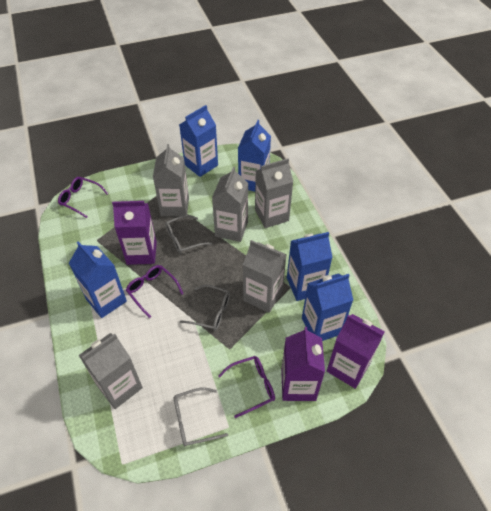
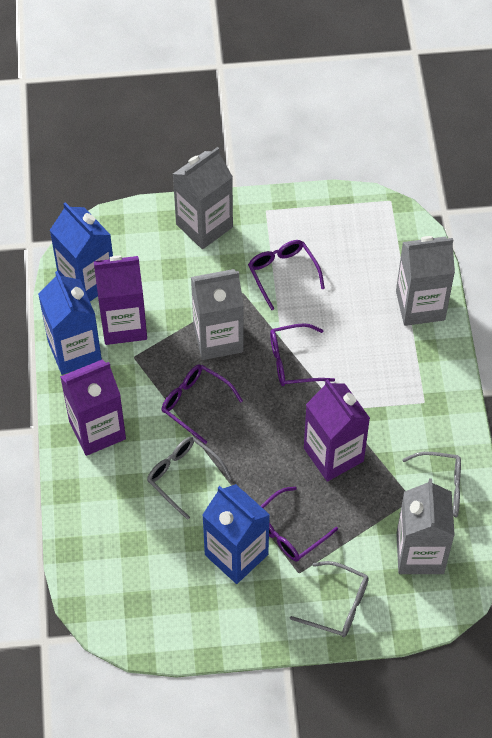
blue carton: 5 -> 3
grey carton: 5 -> 4
purple glasses: 3 -> 4

